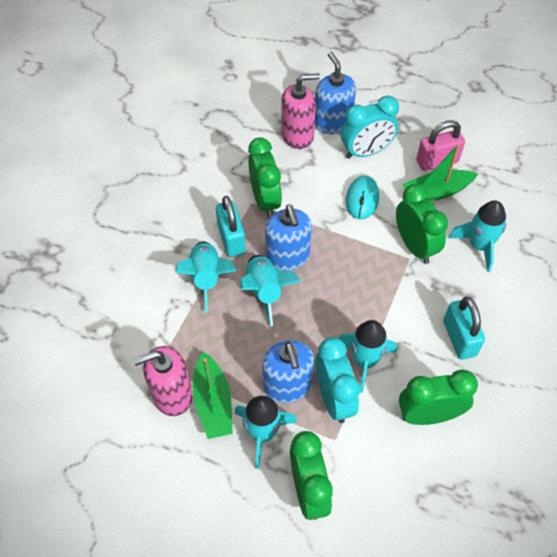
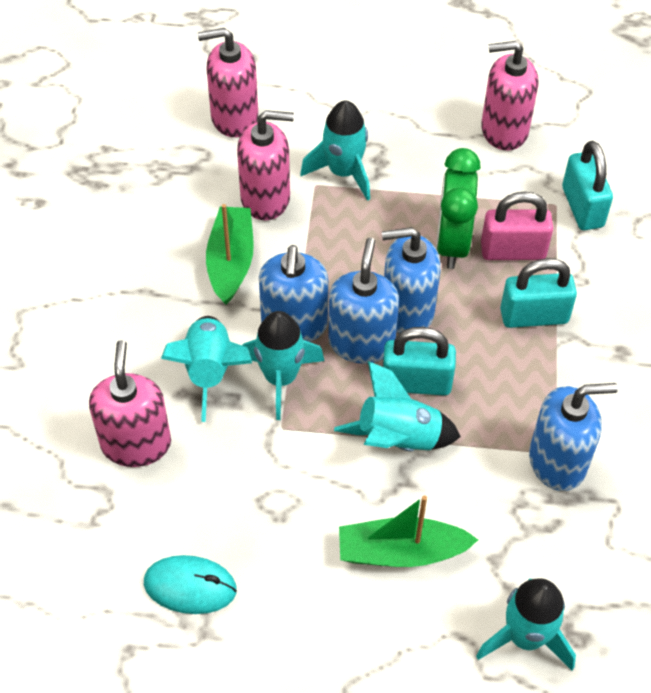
blue soap dispenser: 3 -> 4
green clock: 4 -> 1
pink soap dispenser: 2 -> 4
turquoise clock: 2 -> 0
turquoise padlock: 2 -> 3

